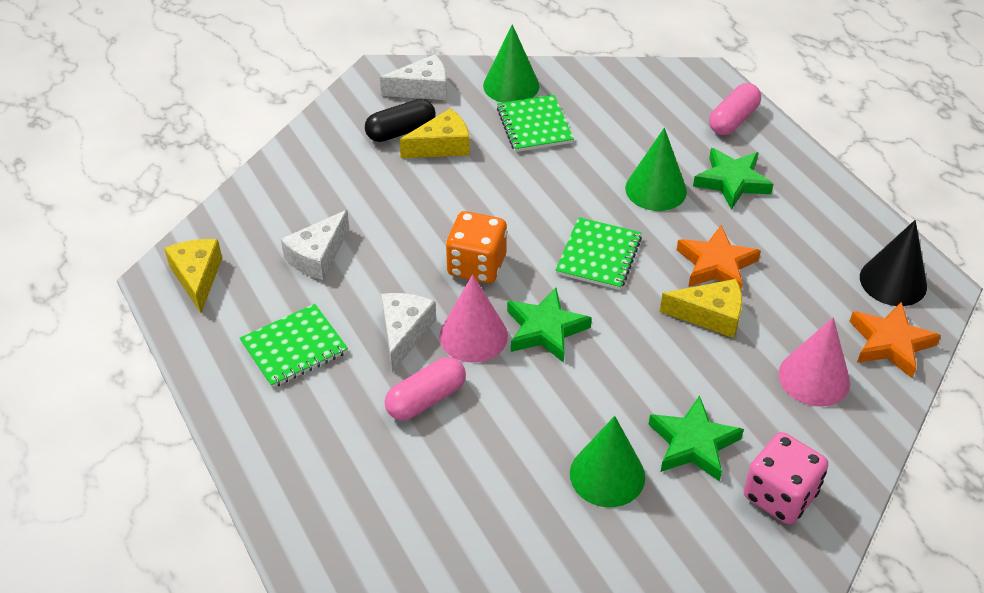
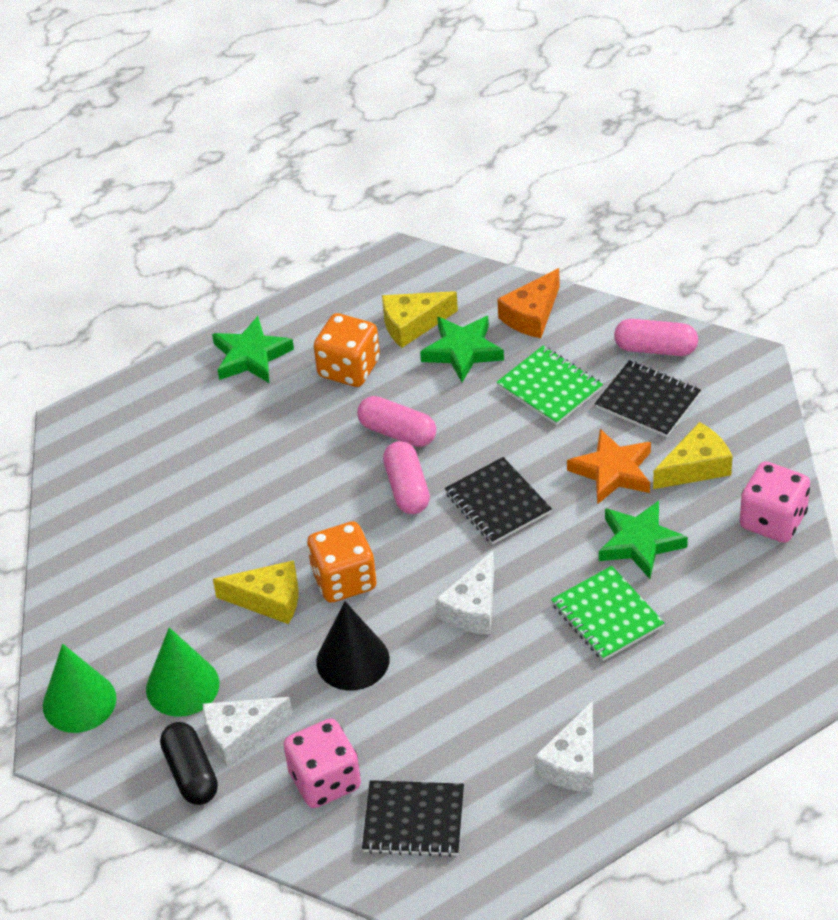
black notebook: 0 -> 3
green cone: 3 -> 2
green notebook: 3 -> 2
orange cheese: 0 -> 1
orange dice: 1 -> 2
orange star: 2 -> 1
pink capsule: 2 -> 3
pink cone: 2 -> 0
pink dice: 1 -> 2

